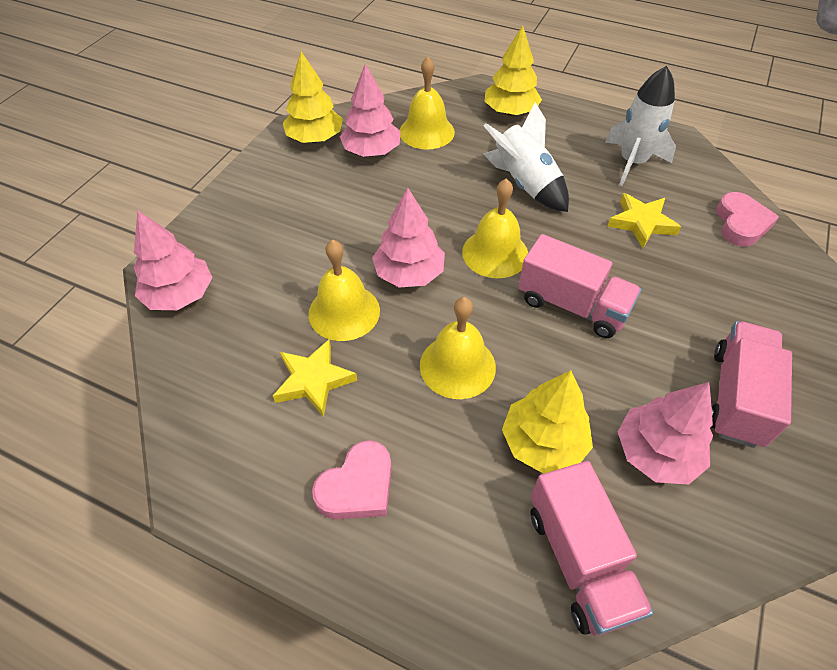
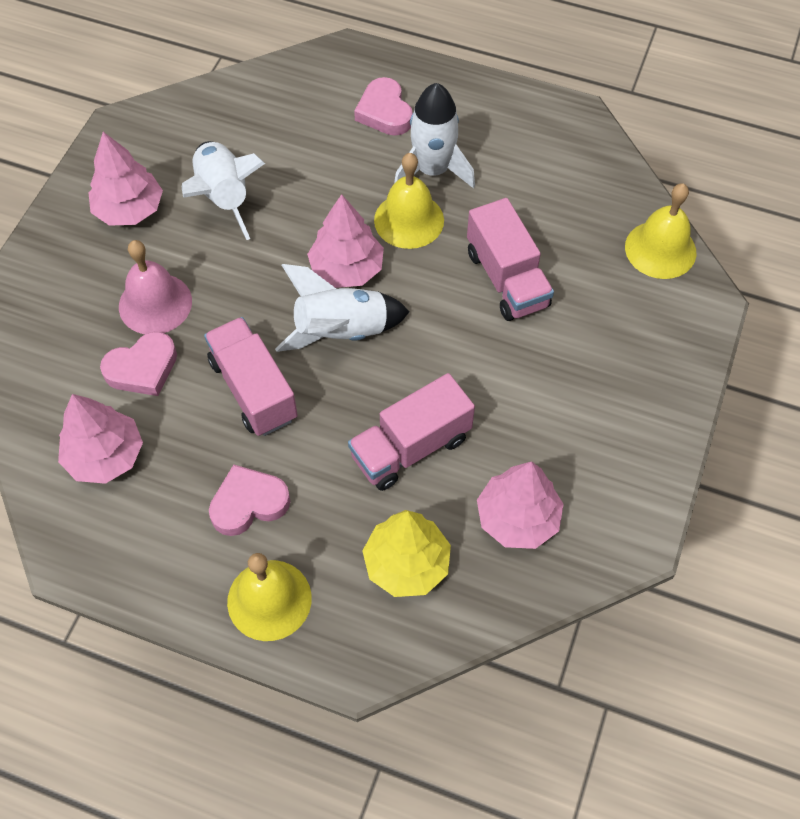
pink bell: 0 -> 1
pink heart: 2 -> 3
white rocket: 2 -> 3
yellow bell: 4 -> 3
yellow star: 2 -> 0
yellow tree: 3 -> 1

